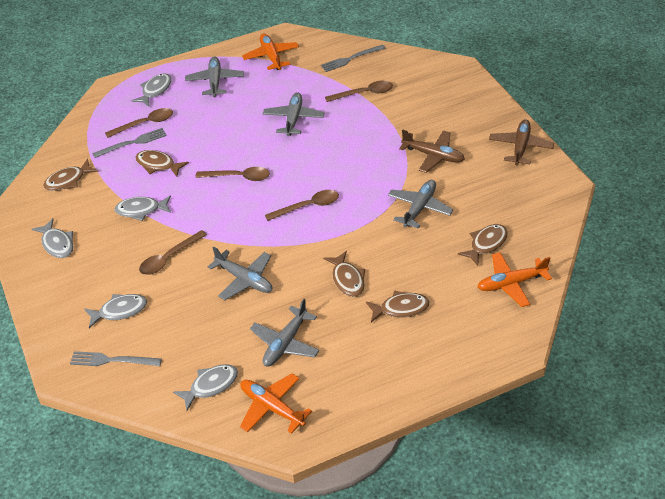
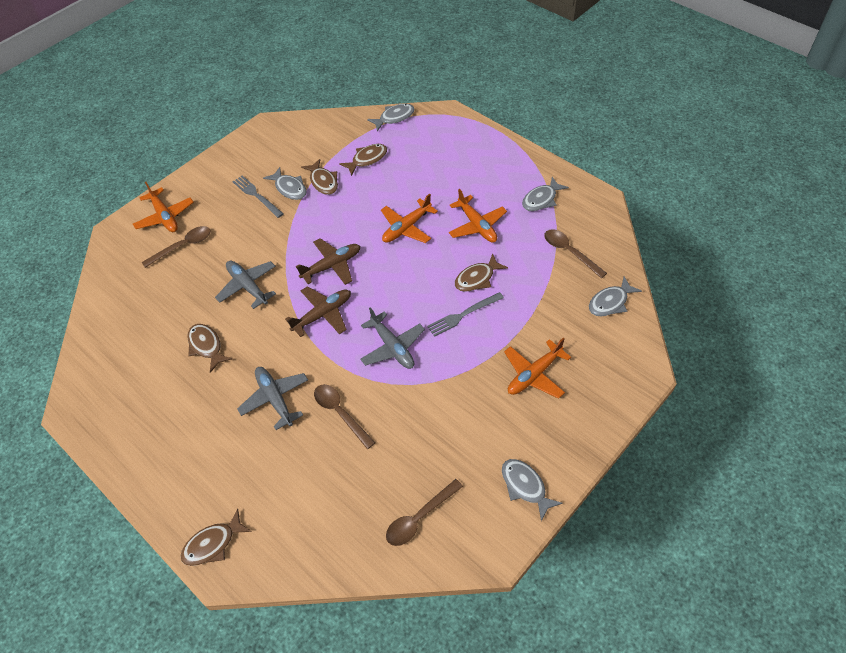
brown spoon: 5 -> 4
grey fork: 3 -> 2
grey plane: 5 -> 3
orange plane: 3 -> 4

